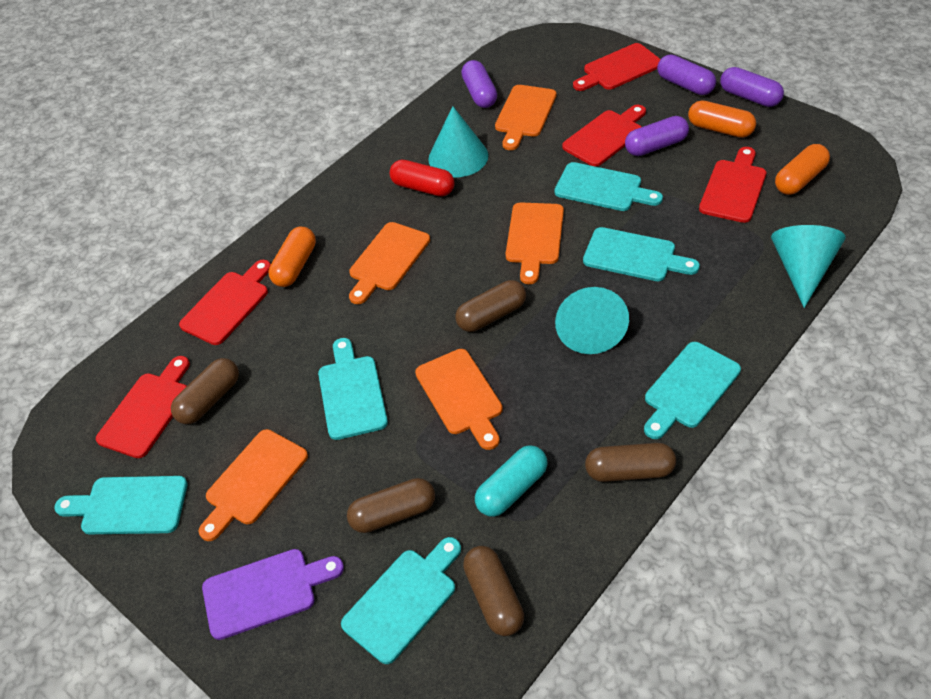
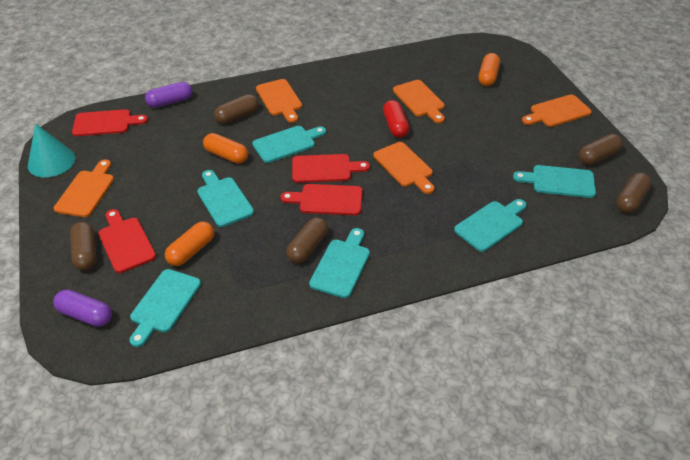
purple capsule: 4 -> 2
purple cutting board: 1 -> 0
red cutting board: 5 -> 4
turquoise capsule: 1 -> 0
turquoise cone: 3 -> 1

